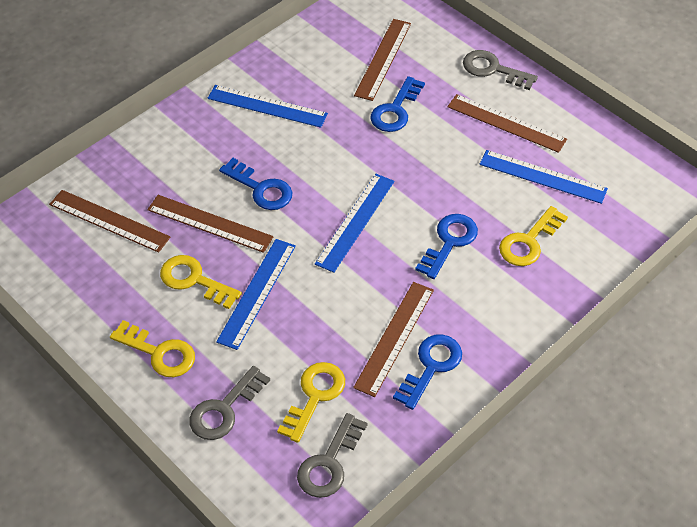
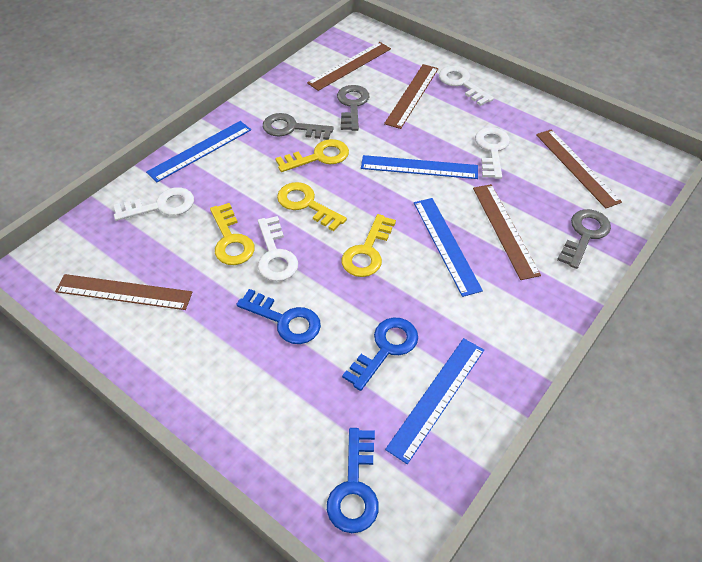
blue key: 4 -> 3
white key: 0 -> 4

